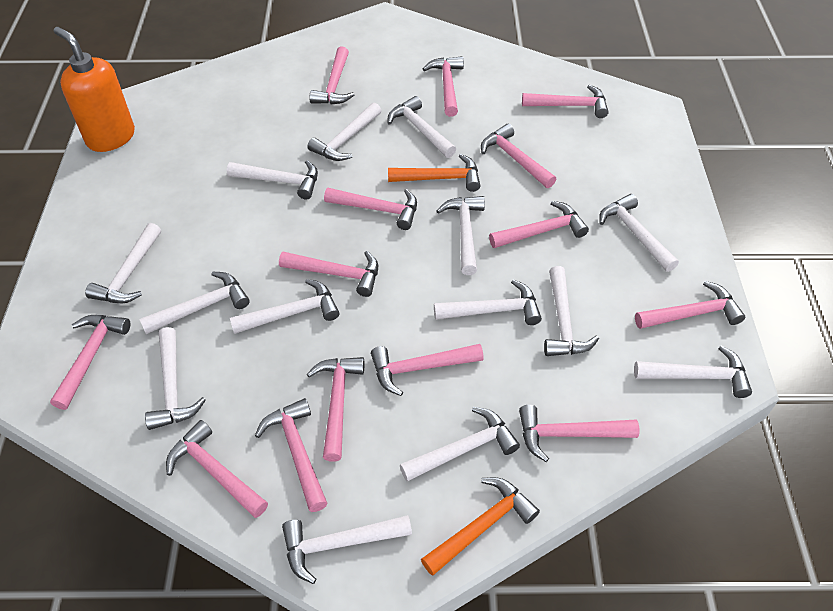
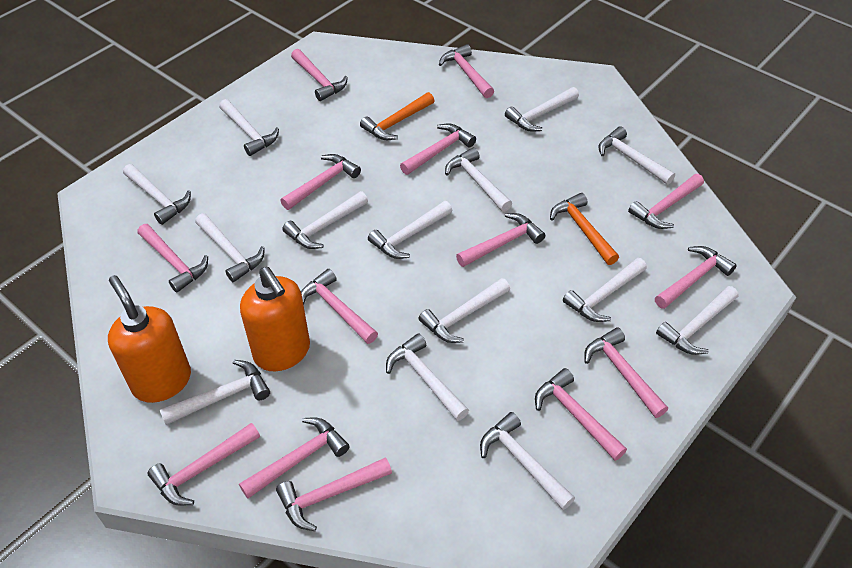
orange soap dispenser: 1 -> 2

